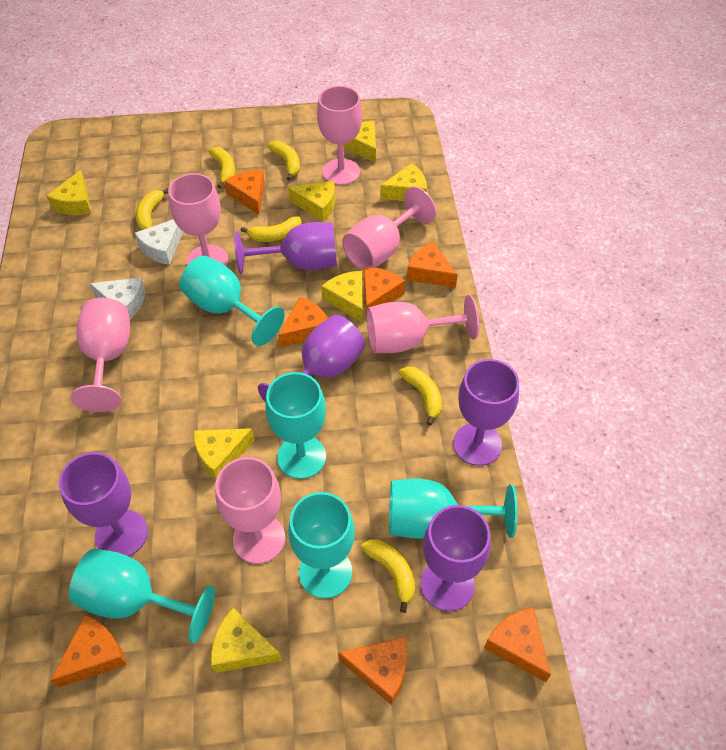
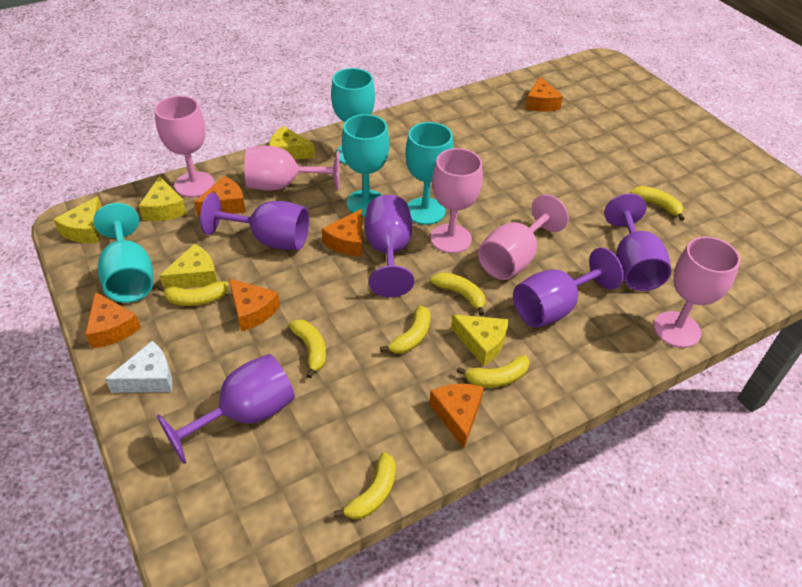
orange cheese: 7 -> 6
pink goblet: 6 -> 5
turquoise goblet: 5 -> 4
white cheese: 2 -> 1
yellow banana: 6 -> 7
yellow cheese: 7 -> 5

